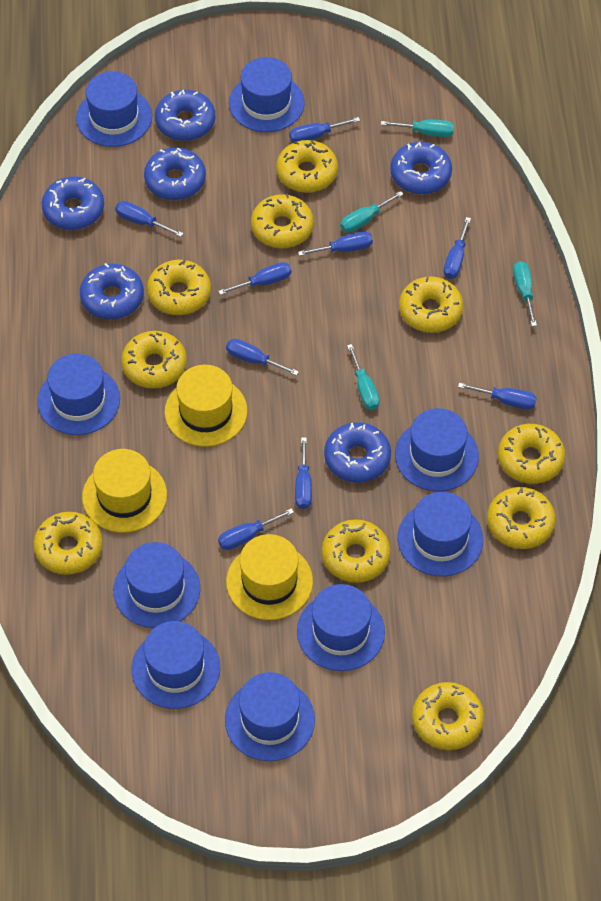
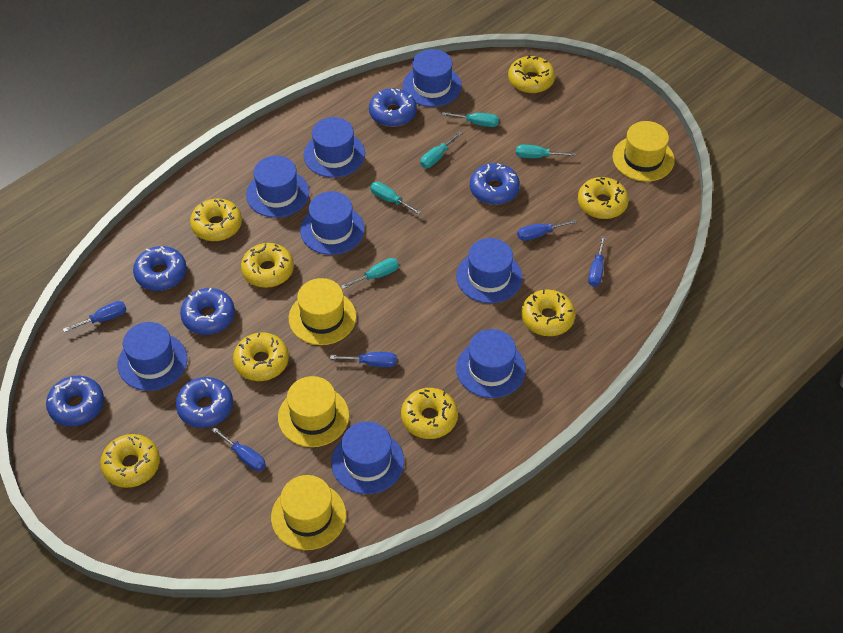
blue hat: 9 -> 8
blue screwdriver: 9 -> 5
turquoise screwdriver: 4 -> 5
yellow donut: 10 -> 8
yellow hat: 3 -> 4

